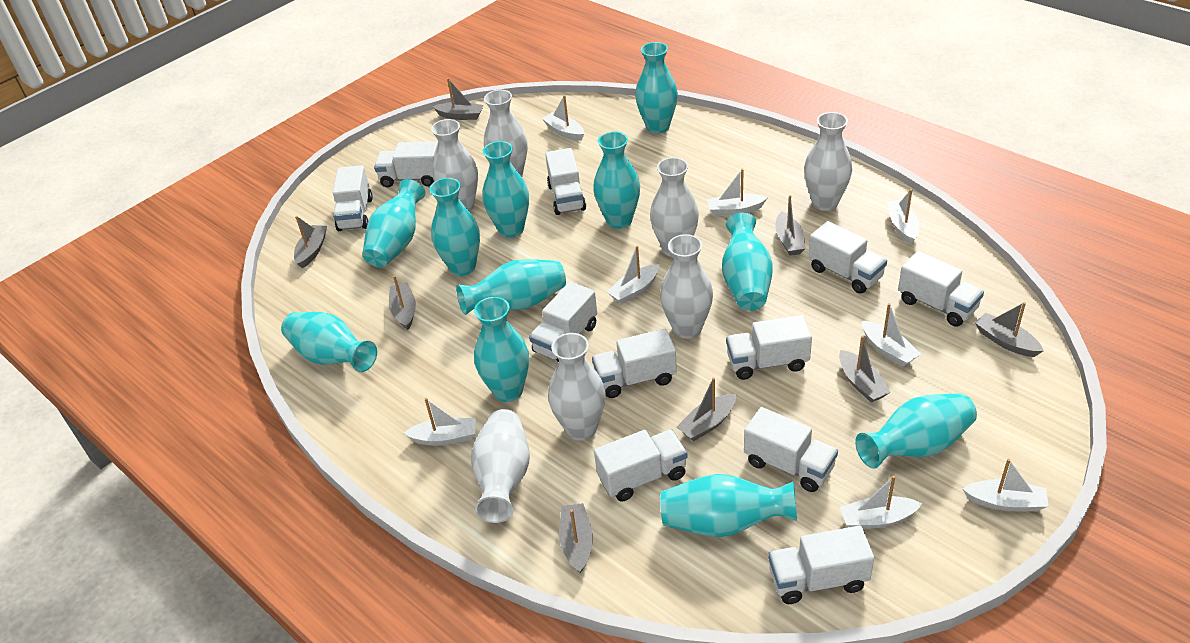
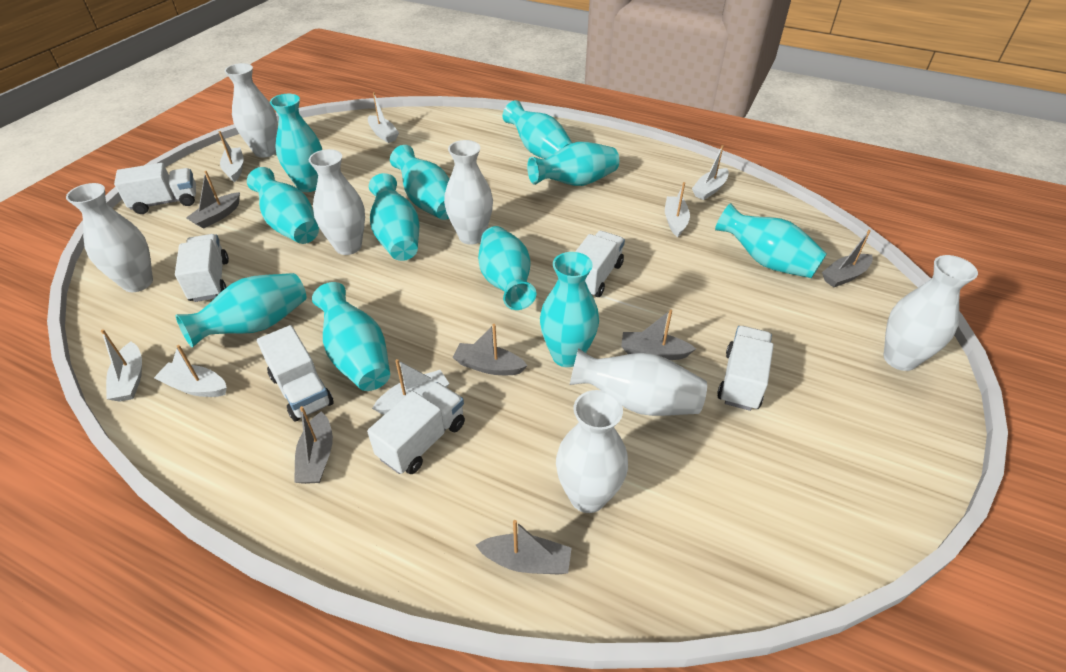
grey boat: 8 -> 6
white boat: 8 -> 7
white truck: 11 -> 6

